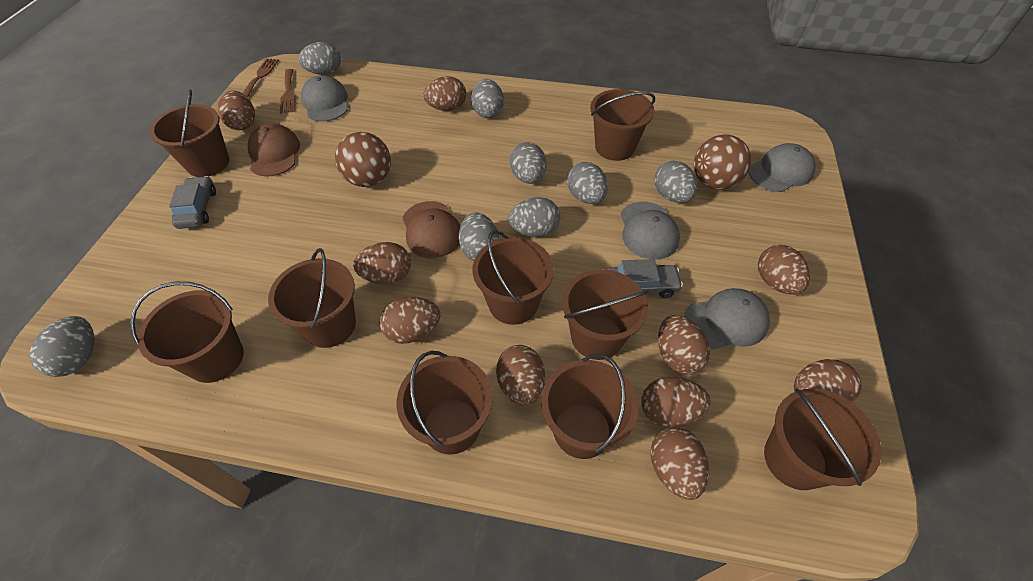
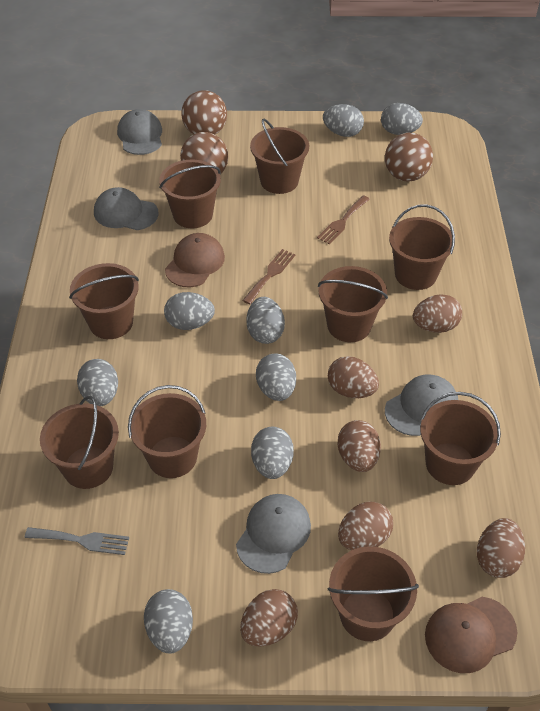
brown ball: 2 -> 3
brown egg: 10 -> 6
grey car: 2 -> 0
grey fork: 0 -> 1

